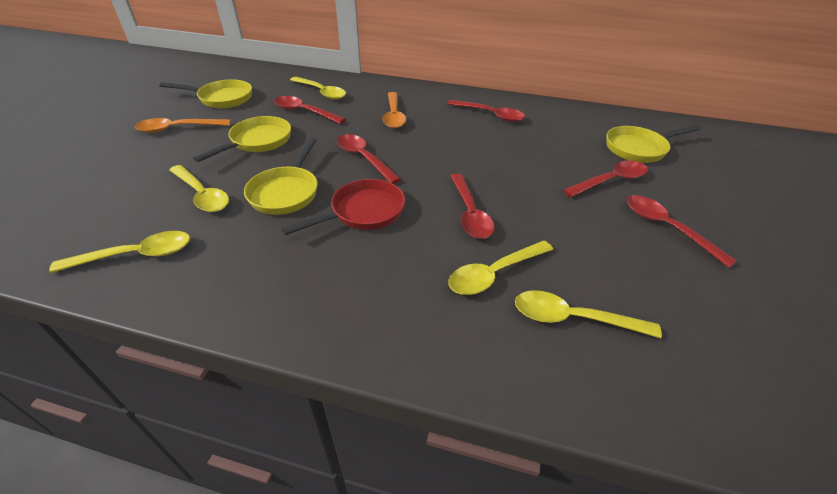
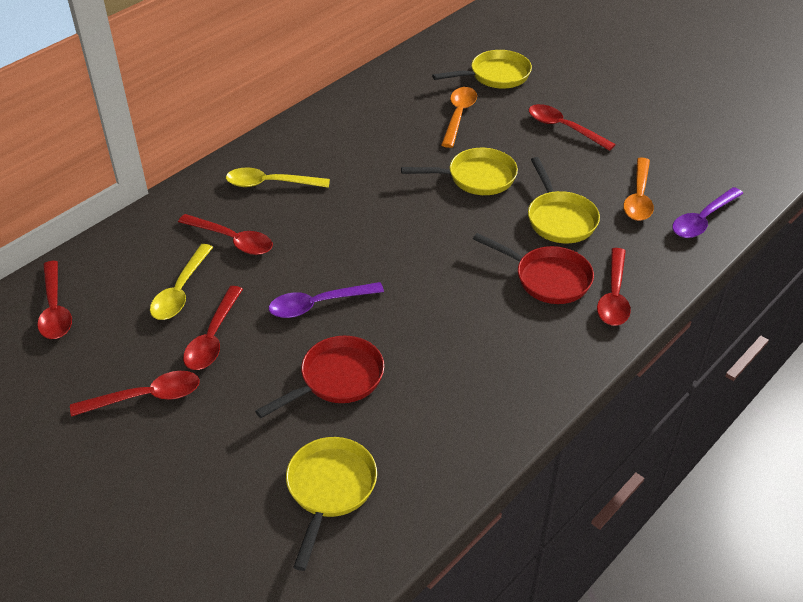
purple spoon: 0 -> 2
red pan: 1 -> 2
yellow spoon: 5 -> 2

